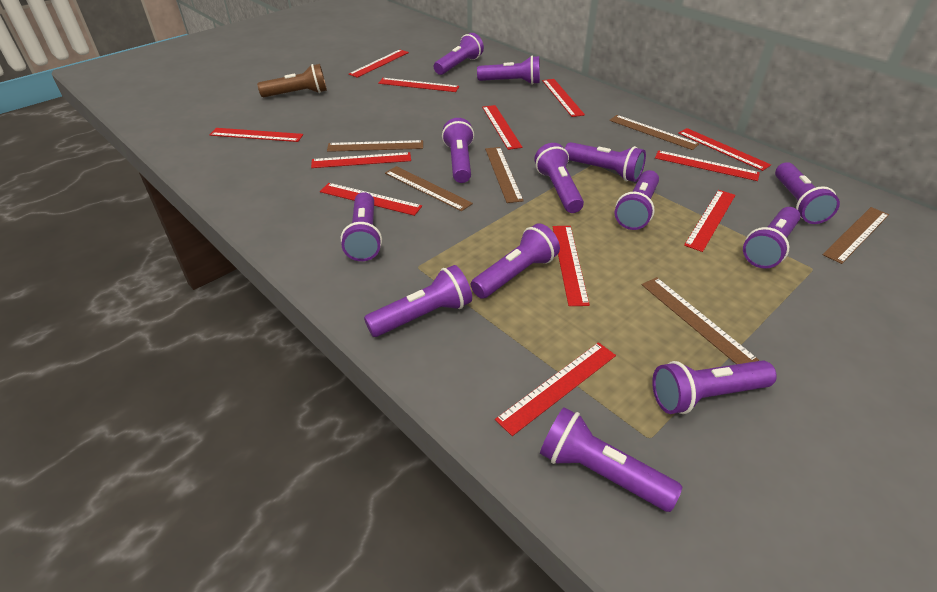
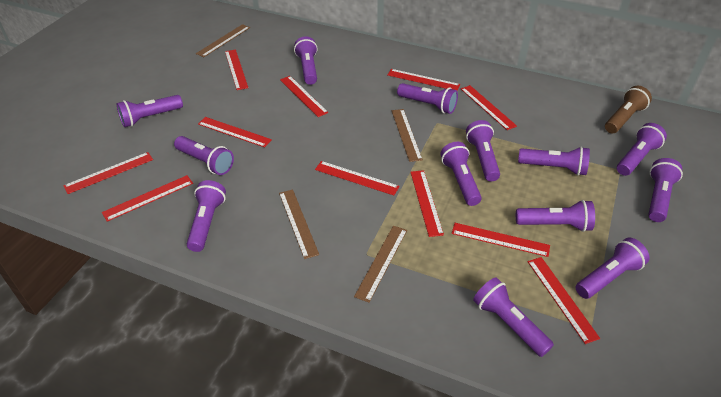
brown ruler: 6 -> 4
red ruler: 12 -> 11

